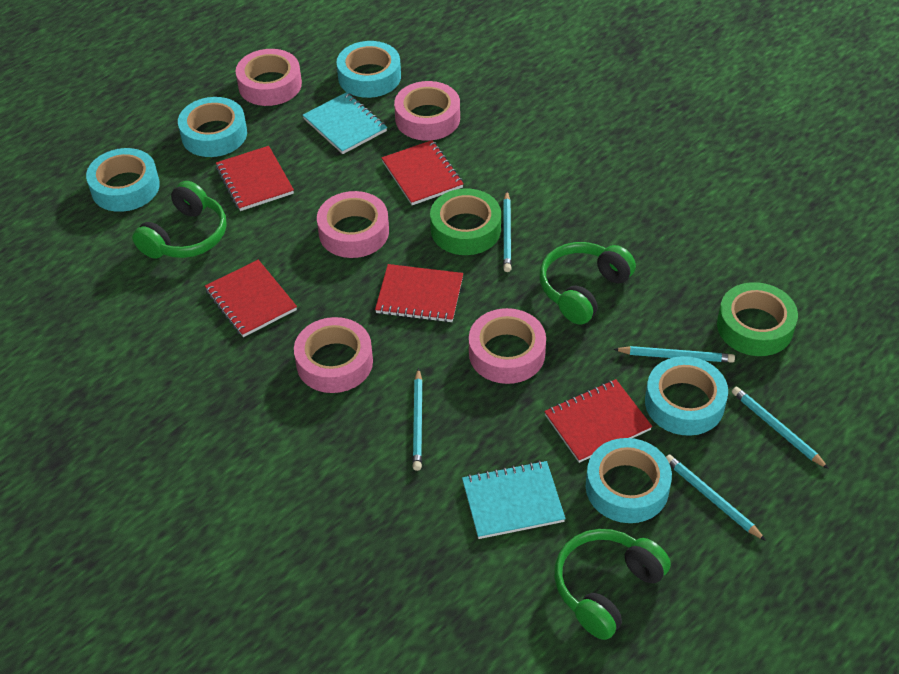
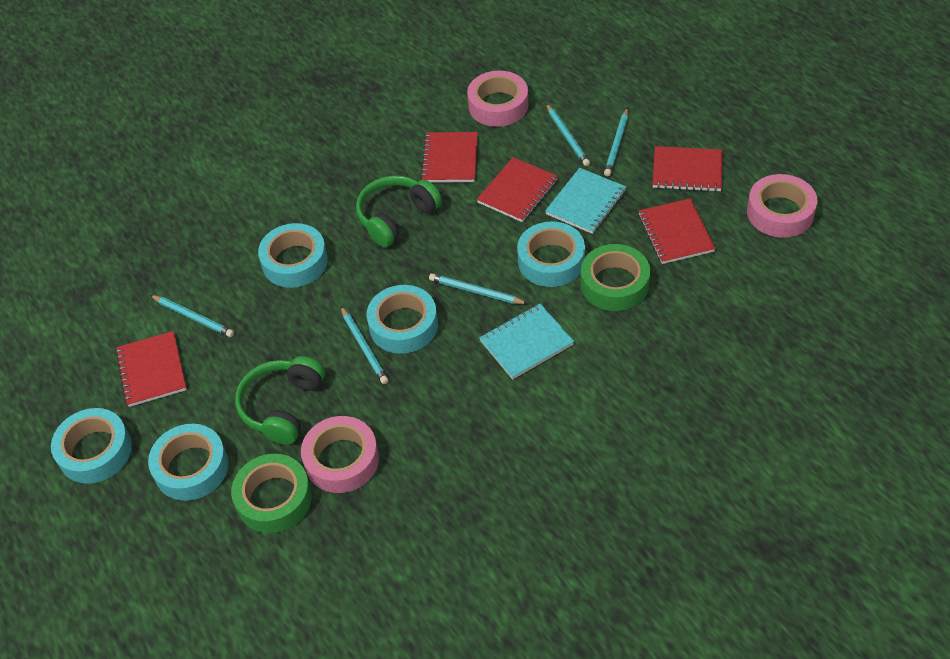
green headphones: 3 -> 2
pink tape: 5 -> 3

